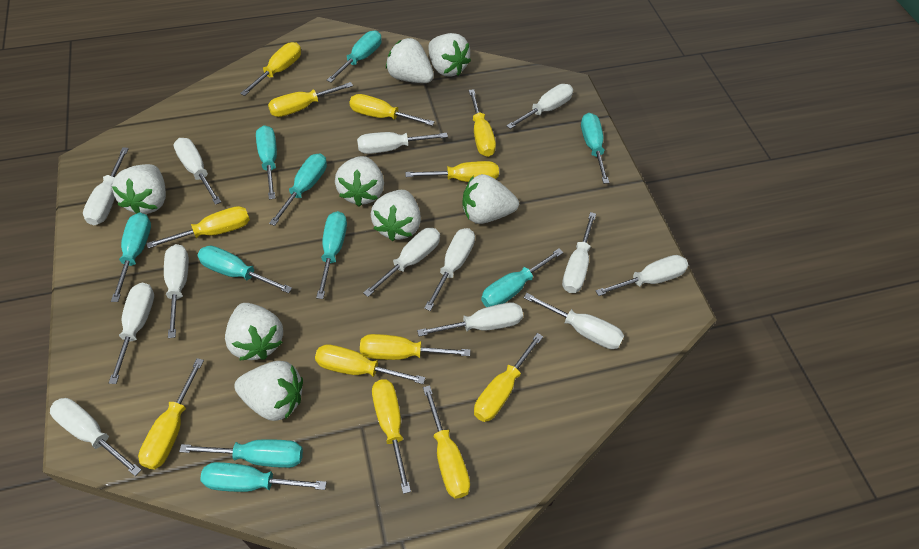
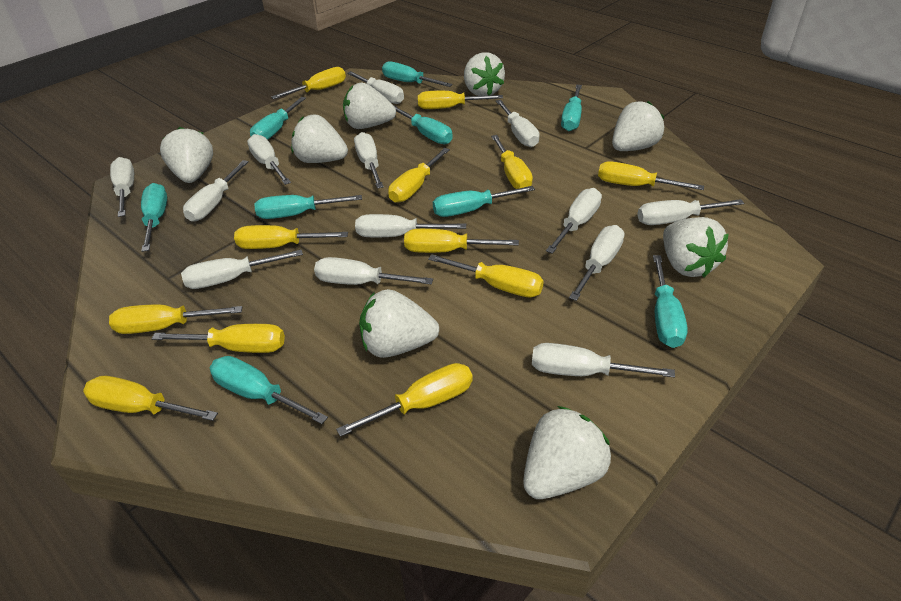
turquoise screwdriver: 10 -> 9

